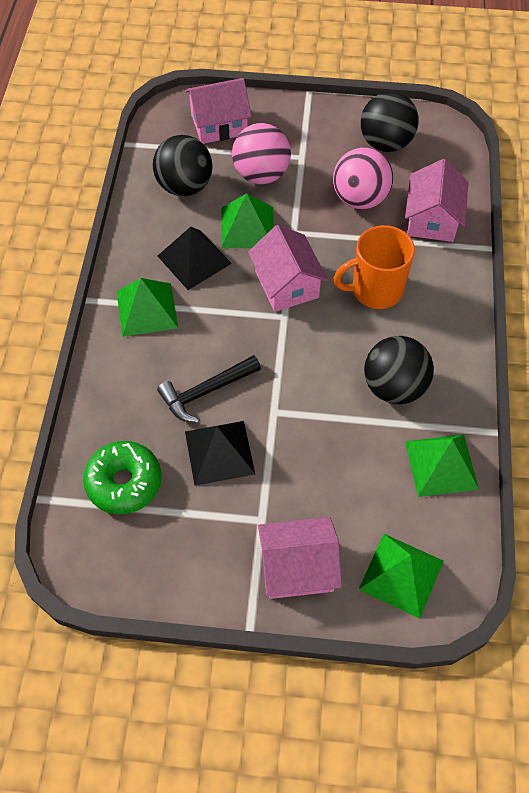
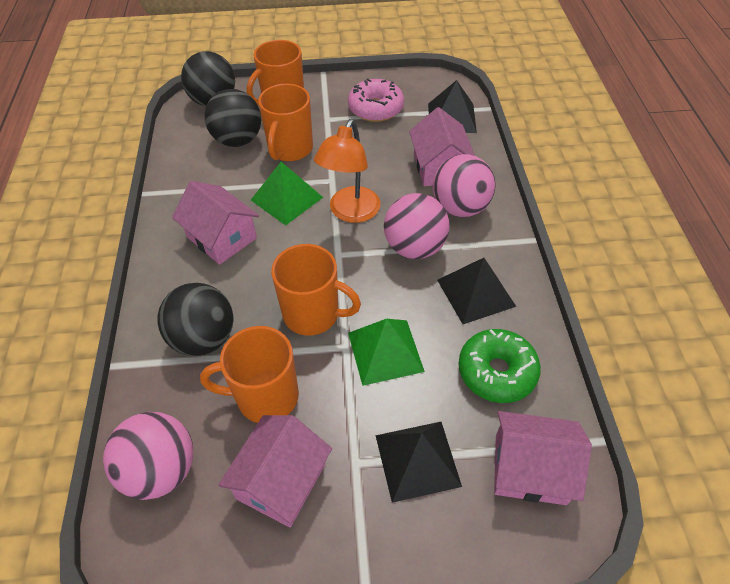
black hammer: 1 -> 0
black pyramid: 2 -> 3
green pyramid: 4 -> 2
orange lamp: 0 -> 1
orange mug: 1 -> 4
pink ball: 2 -> 3
pink donut: 0 -> 1

